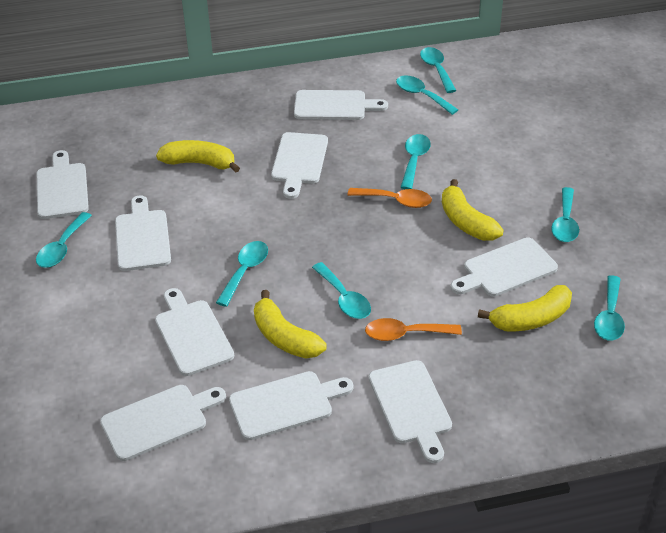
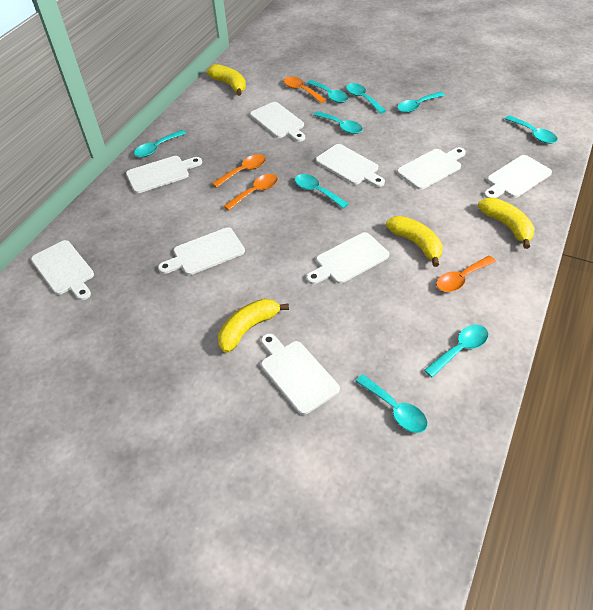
orange spoon: 2 -> 4
turquoise spoon: 8 -> 9

